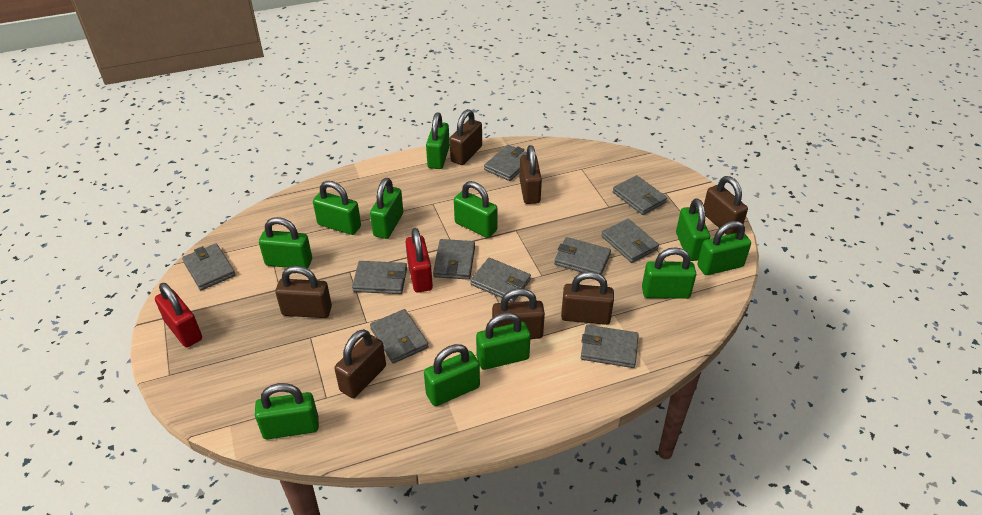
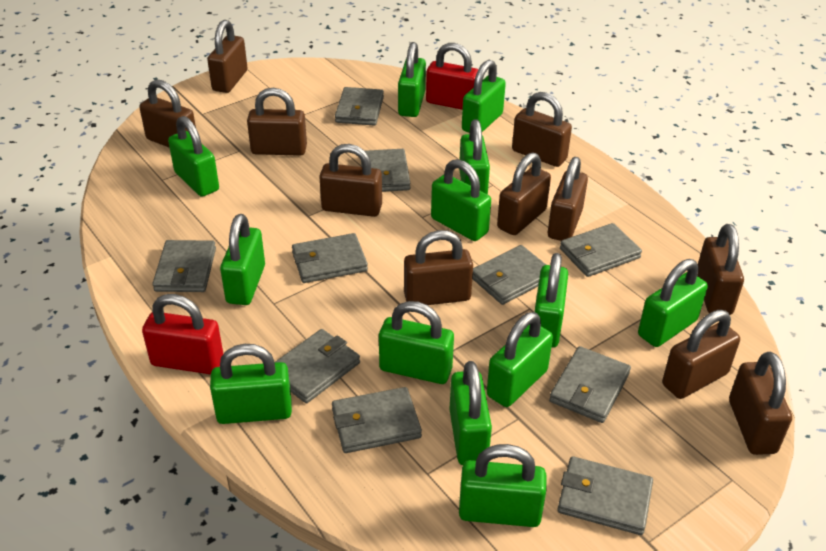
brown padlock: 7 -> 11
green padlock: 11 -> 13

